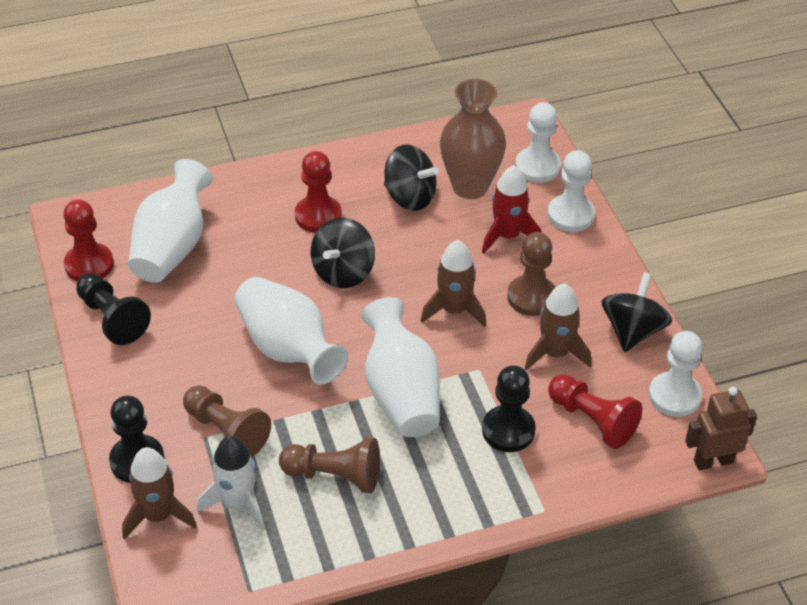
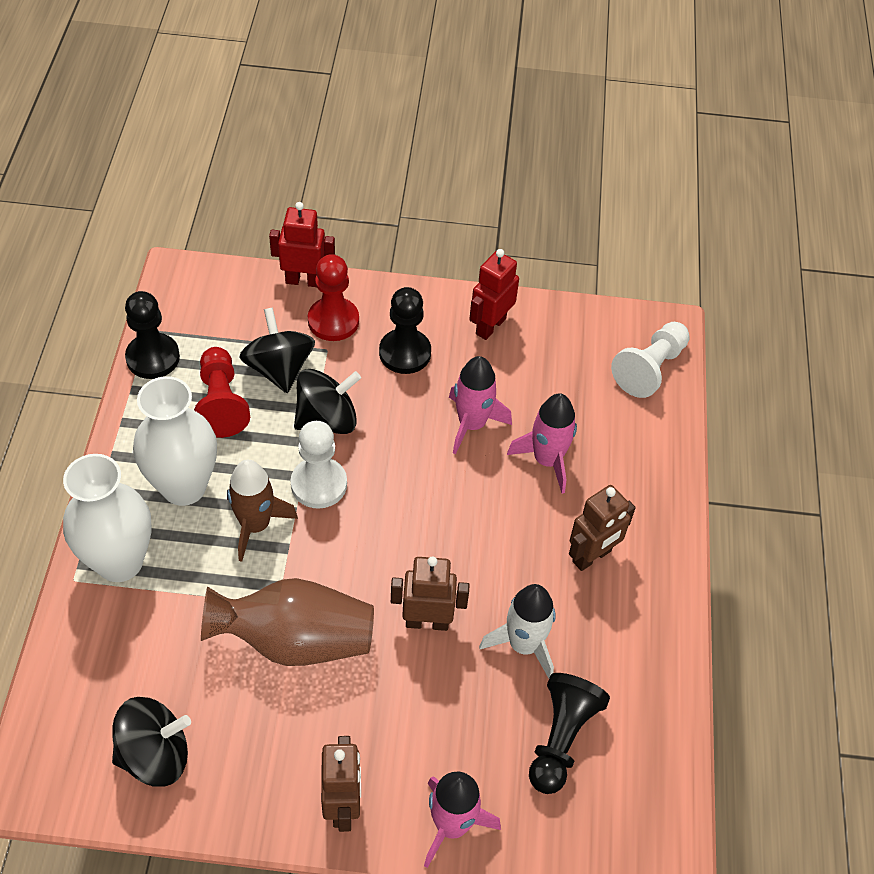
brown pawn: 3 -> 0
brown robot: 1 -> 3
brown rocket: 3 -> 1
pink rocket: 0 -> 3
red pawn: 3 -> 2
red robot: 0 -> 2
red rocket: 1 -> 0
white pawn: 3 -> 2
white vase: 3 -> 2

